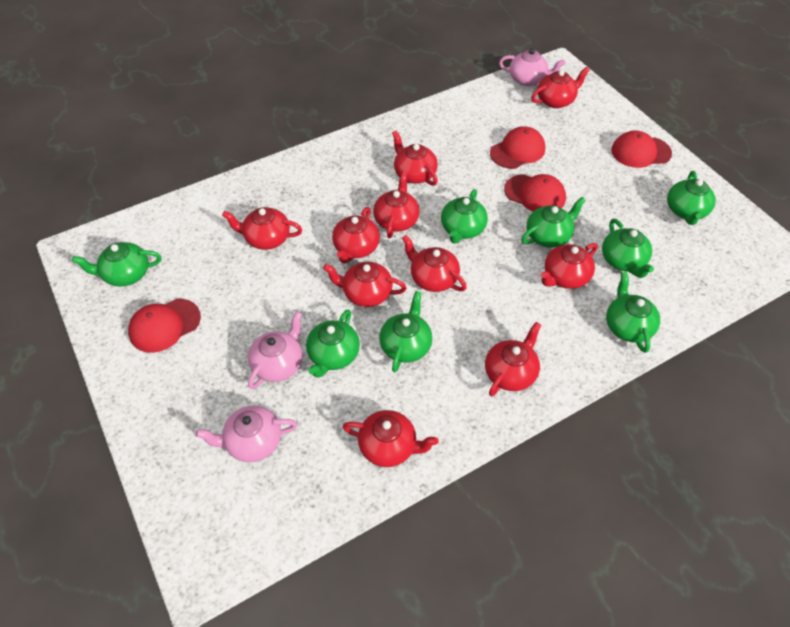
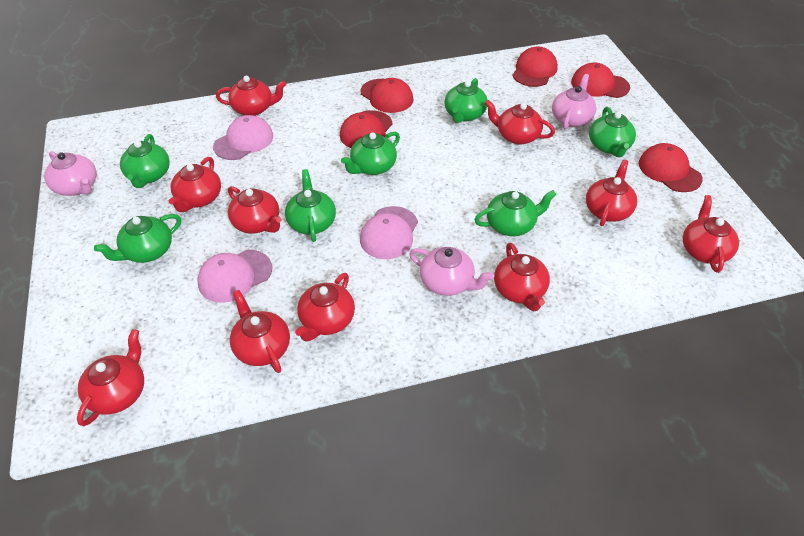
green teapot: 8 -> 7
pink cap: 0 -> 3
red cap: 4 -> 5

